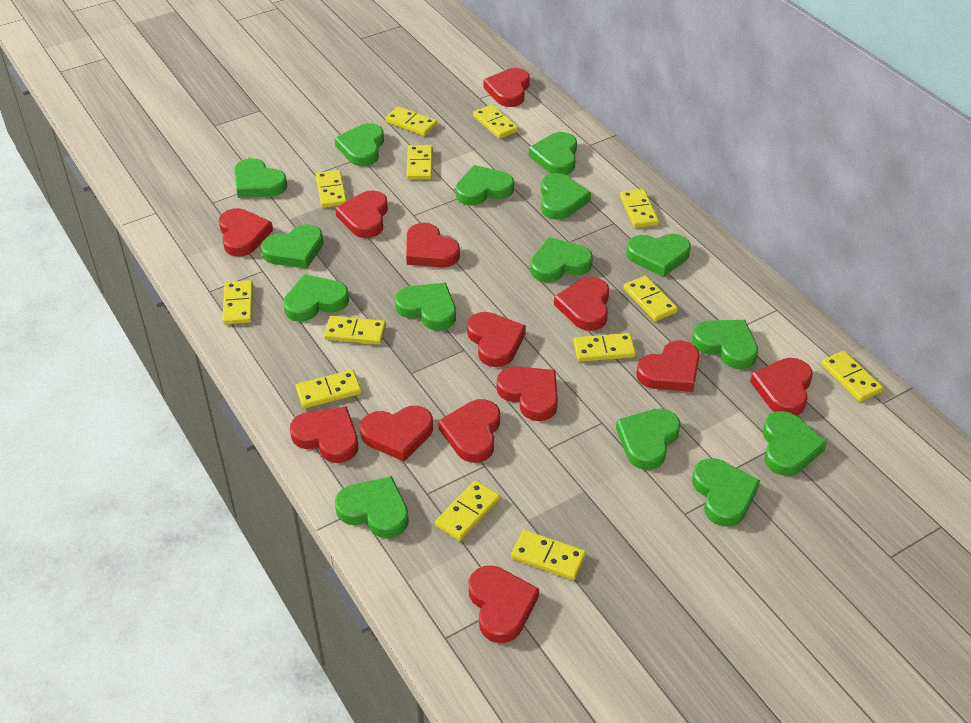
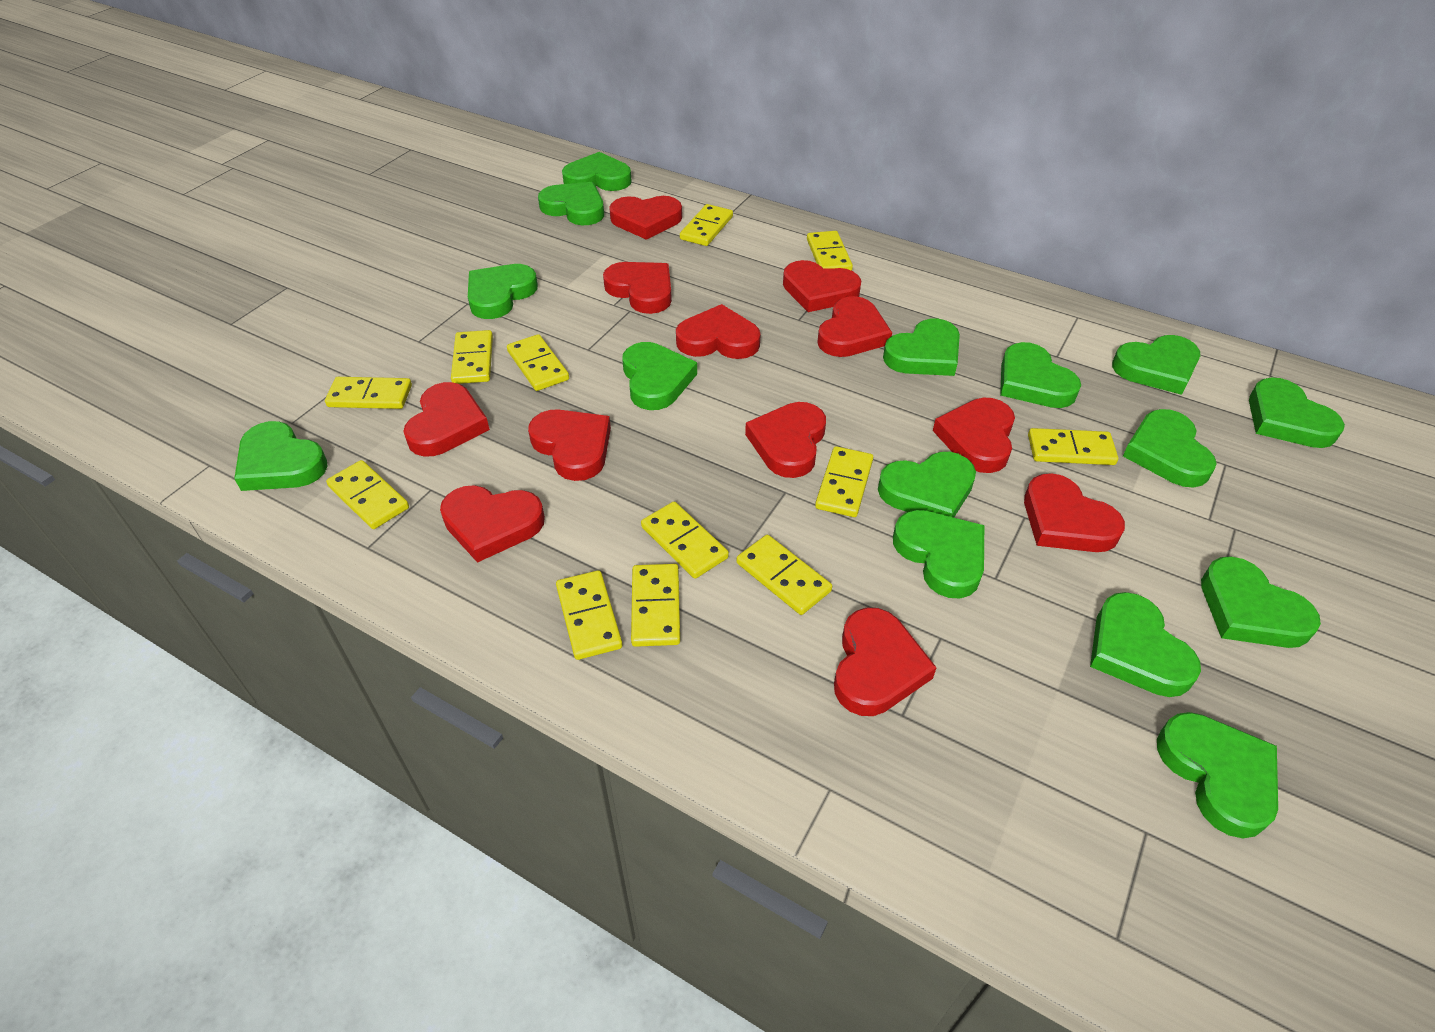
red heart: 13 -> 12
yellow domino: 13 -> 12

